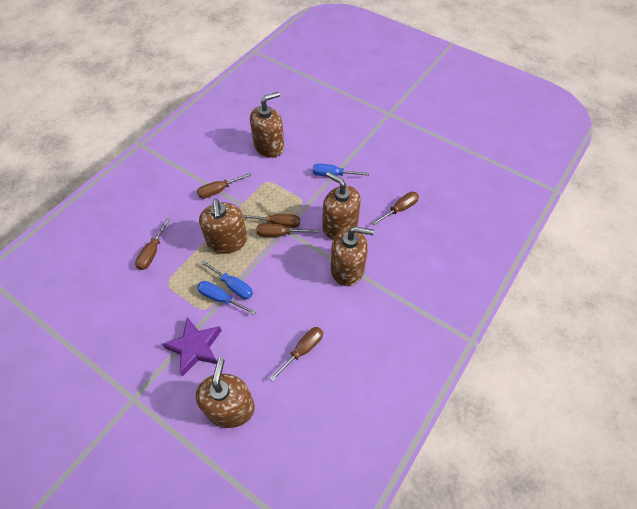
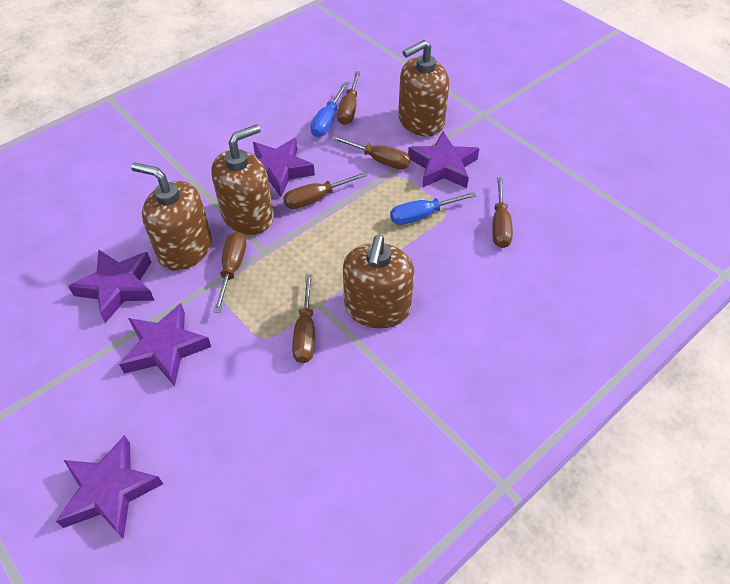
blue screwdriver: 3 -> 2
brown soap dispenser: 5 -> 4
purple star: 1 -> 5

